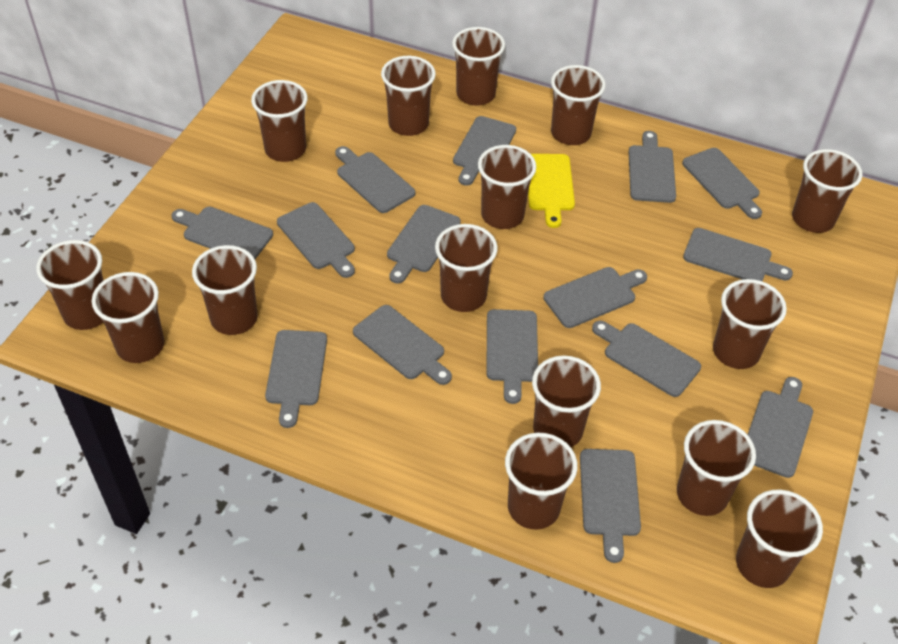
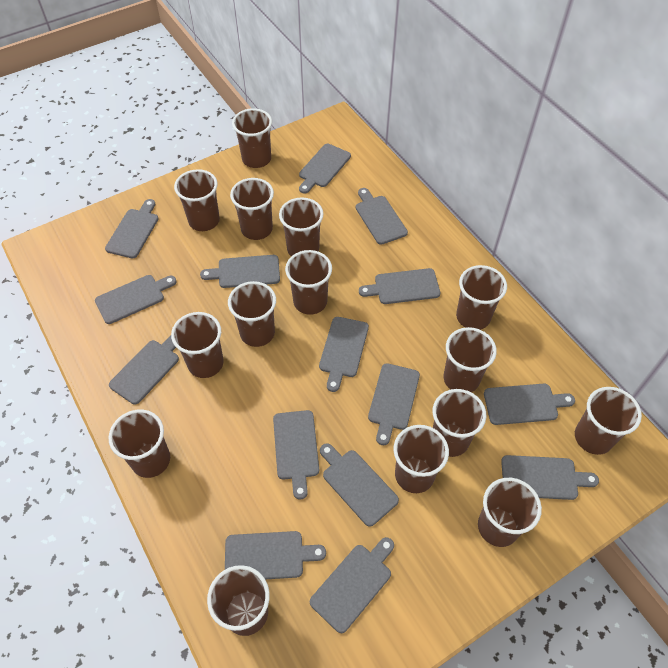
yellow cutting board: 1 -> 0

